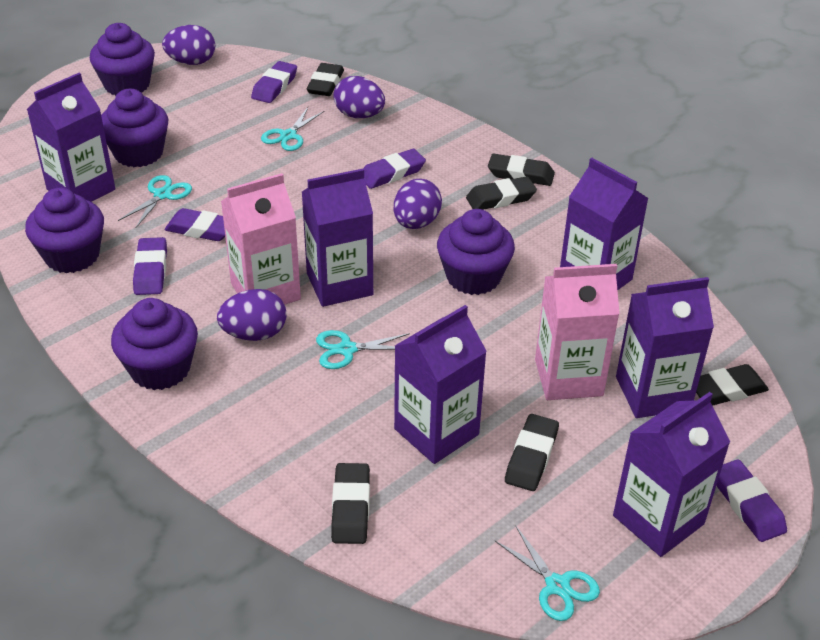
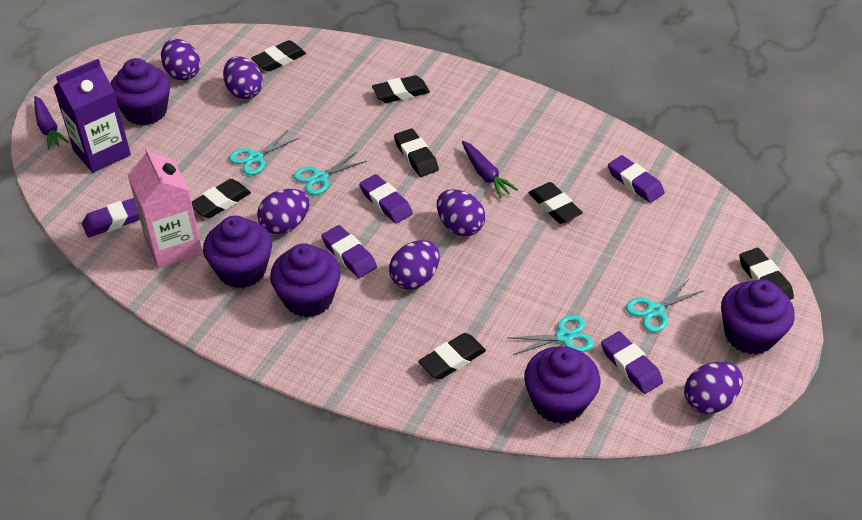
black eraser: 6 -> 7
pink carton: 2 -> 1
purple carrot: 0 -> 2
purple carton: 6 -> 1
purple egg: 4 -> 6

